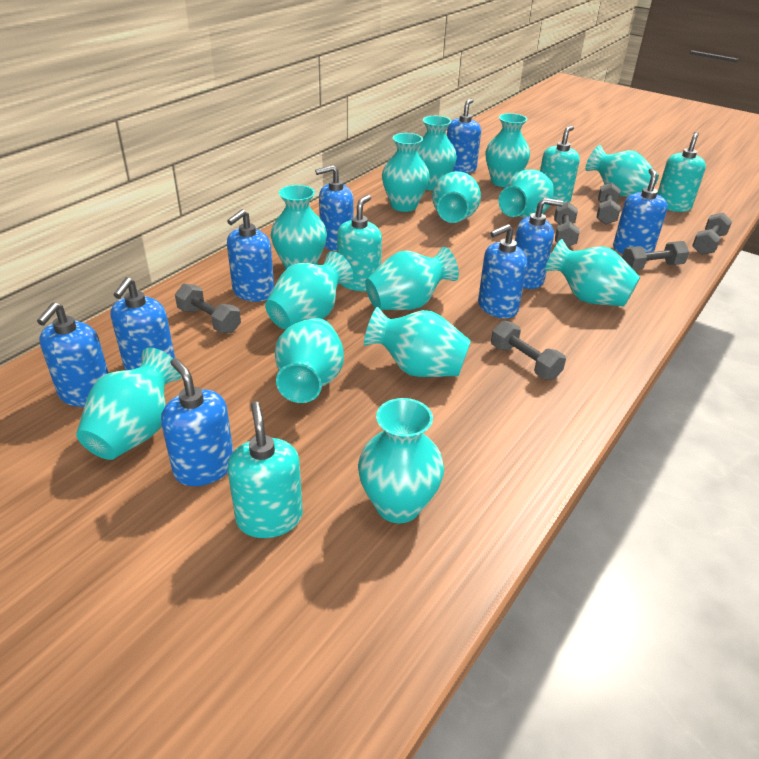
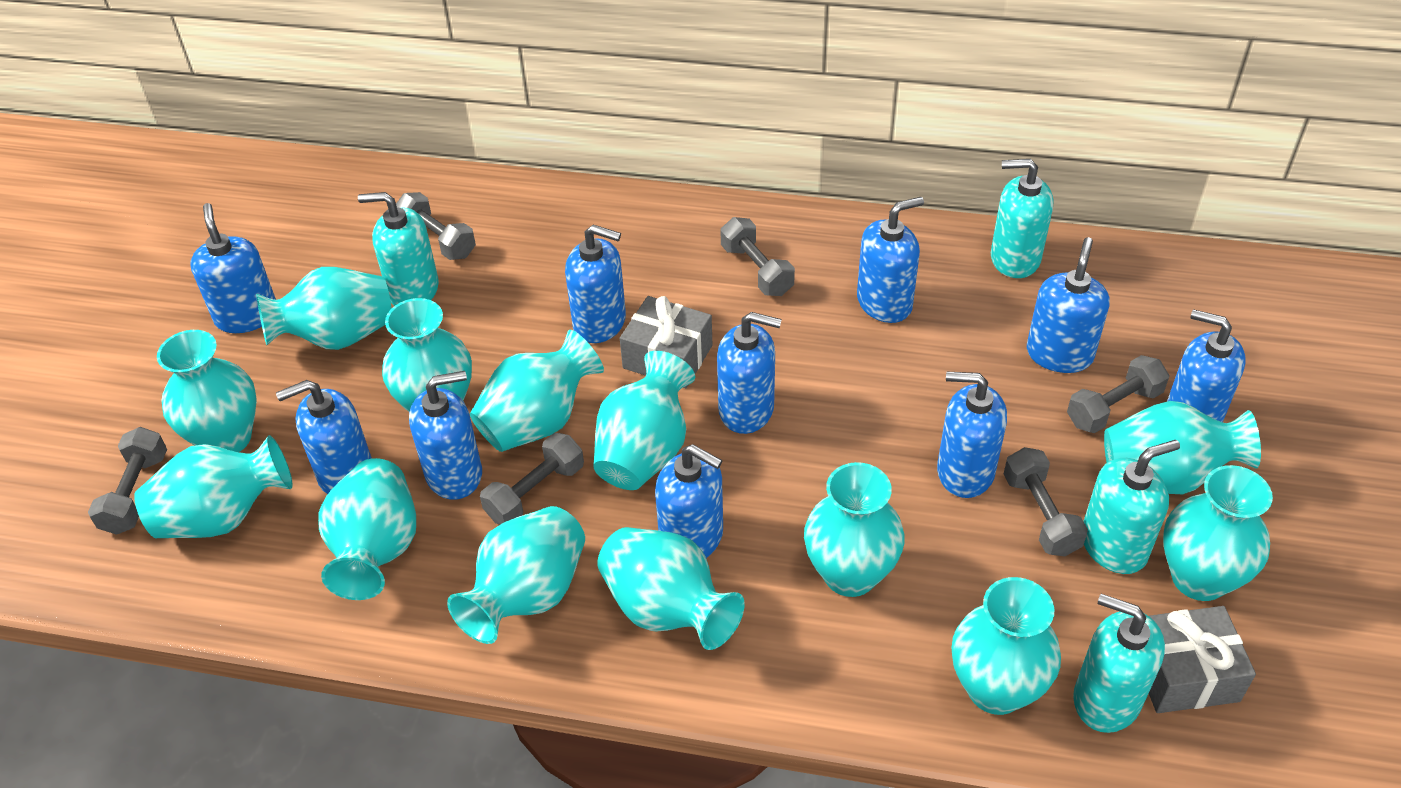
blue soap dispenser: 9 -> 10
grey gift: 0 -> 2
turquoise vase: 14 -> 13

